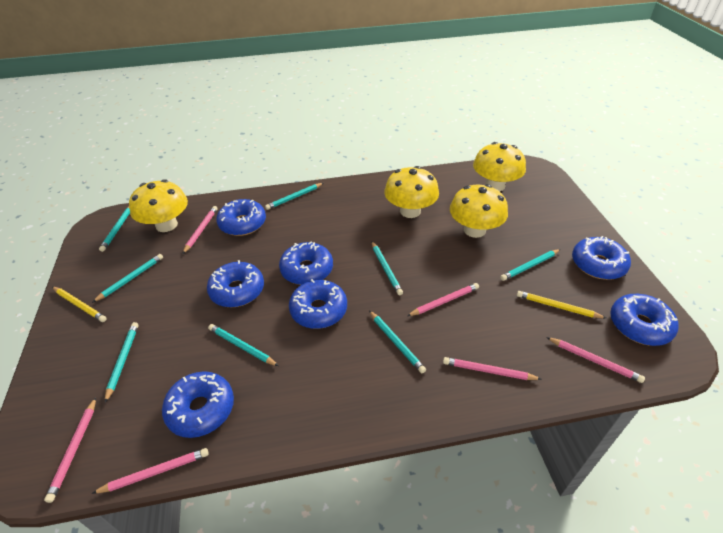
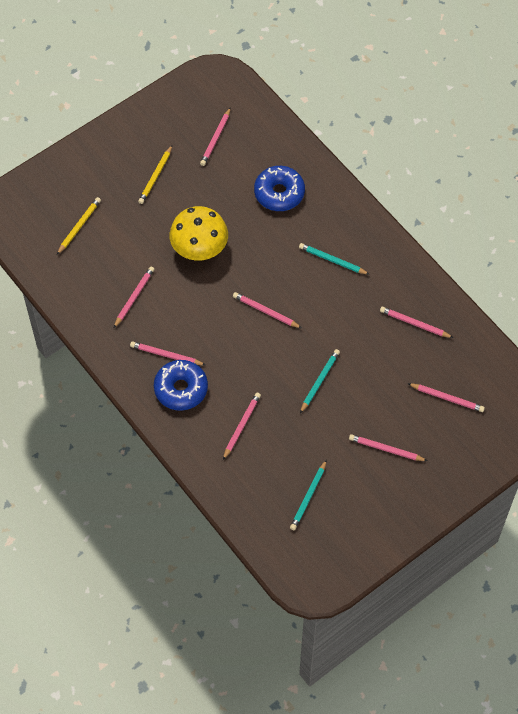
blue donut: 7 -> 2
pink pencil: 6 -> 8
turquoise pencil: 8 -> 3
yellow mushroom: 4 -> 1

